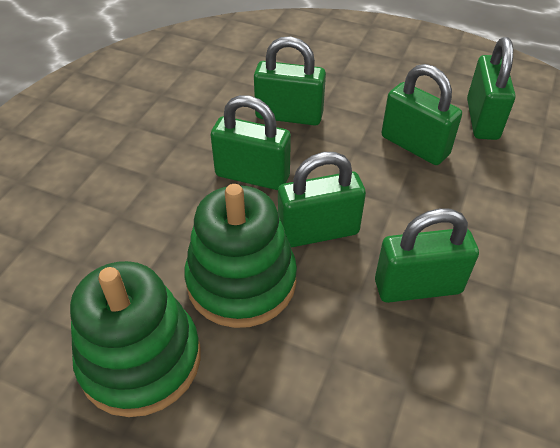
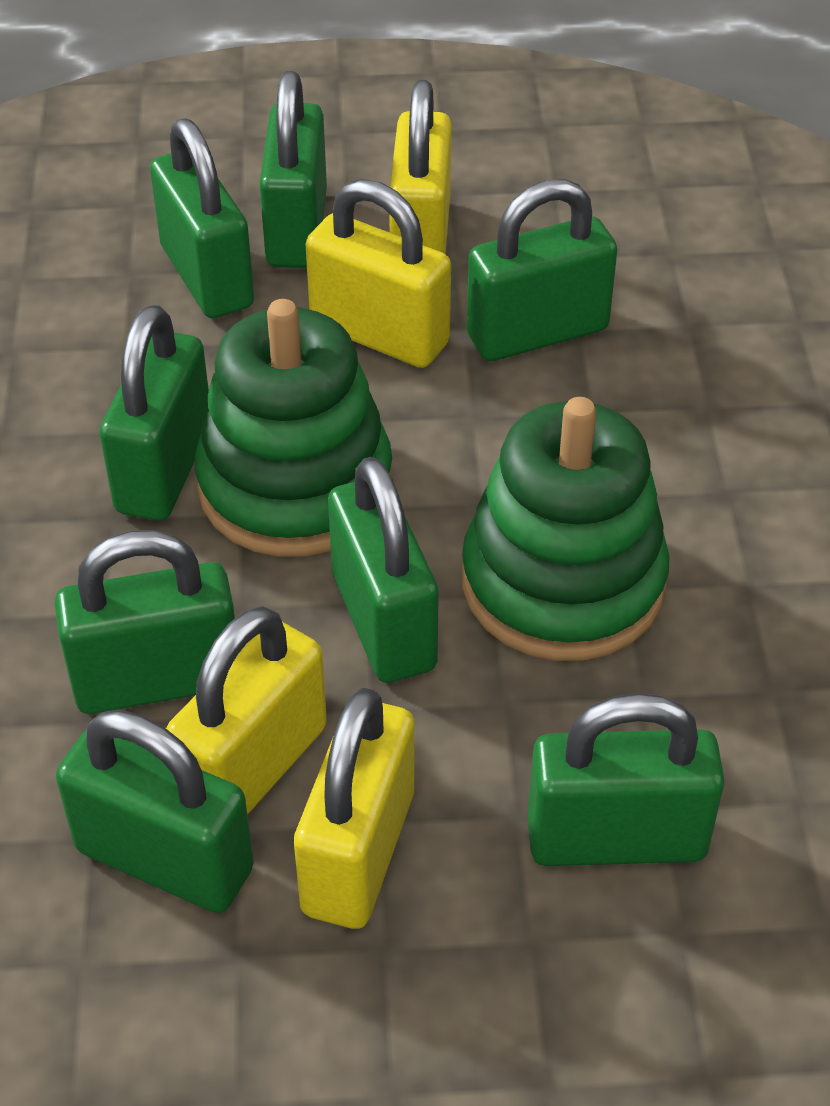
green padlock: 6 -> 8
yellow padlock: 0 -> 4

